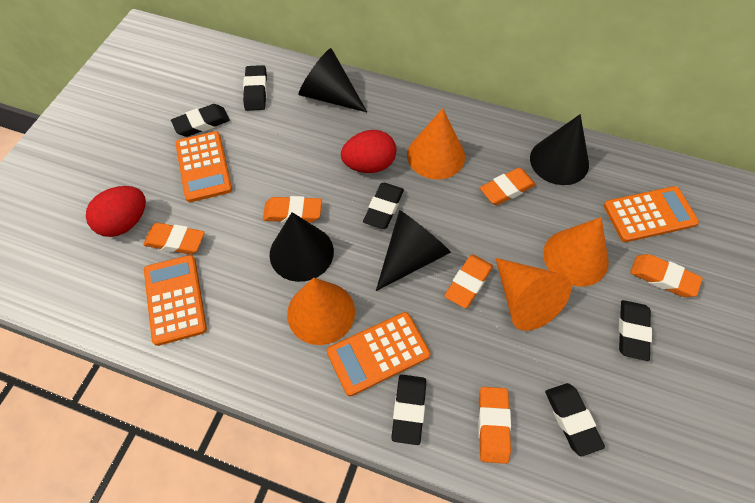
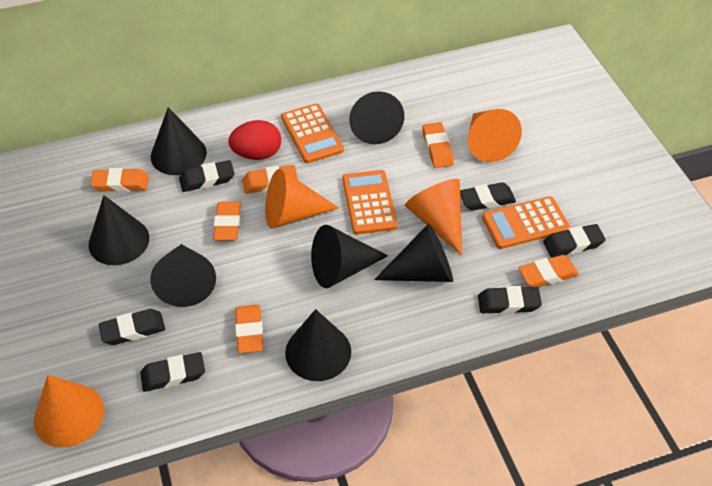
black cone: 4 -> 7
orange calculator: 4 -> 3
red egg: 2 -> 1

